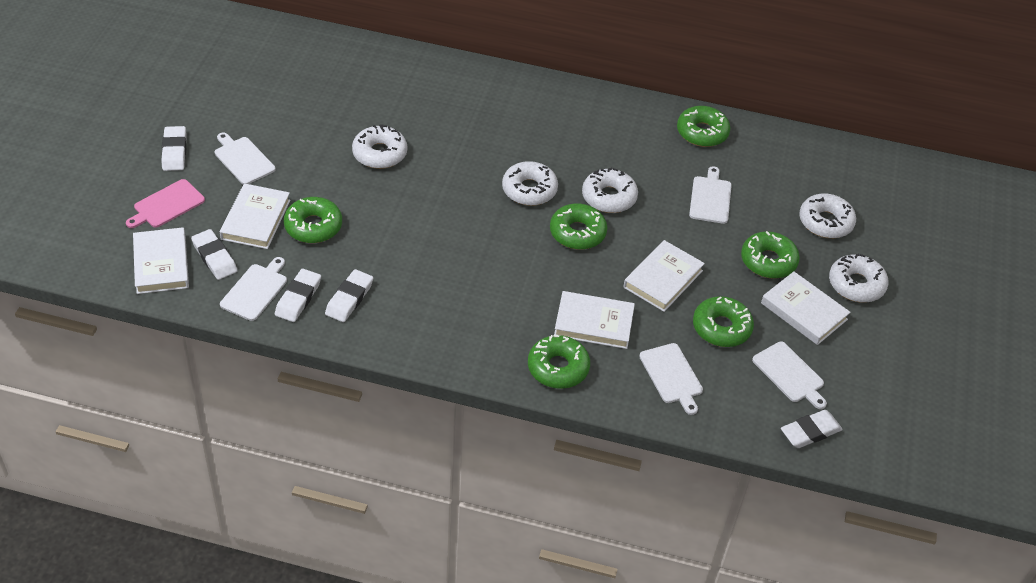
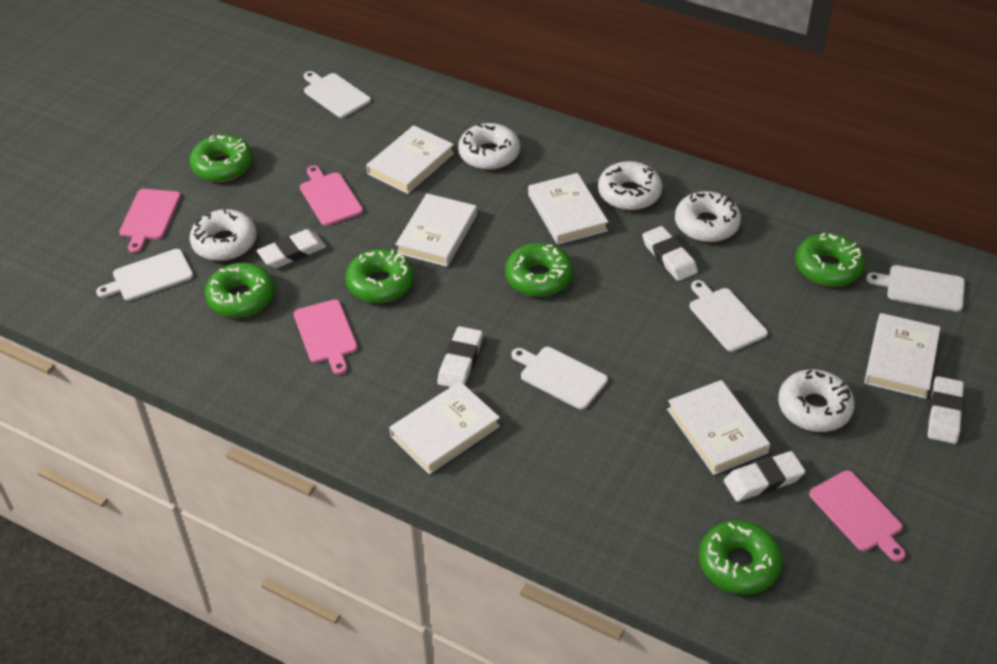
pink cutting board: 1 -> 4
white book: 5 -> 6

